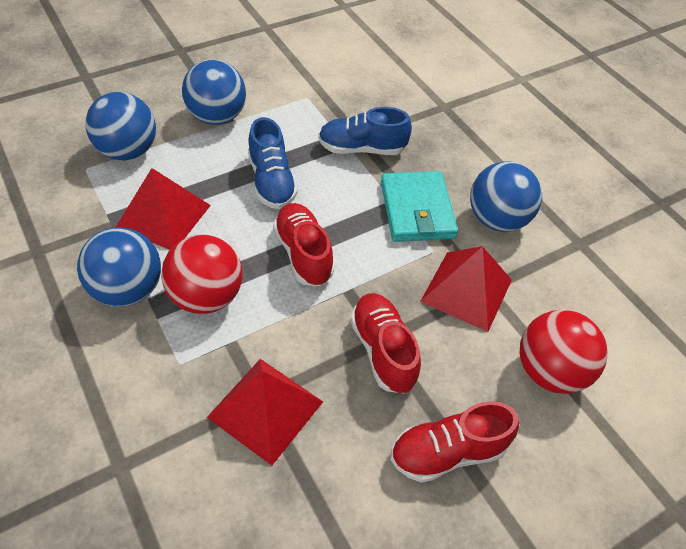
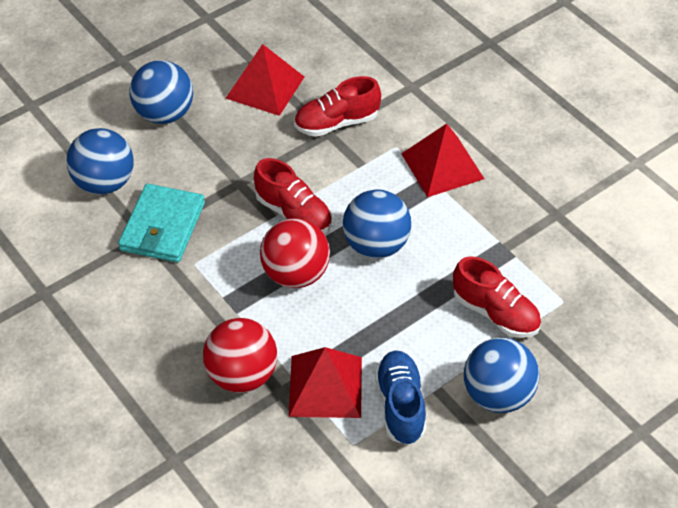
blue shoe: 2 -> 1

